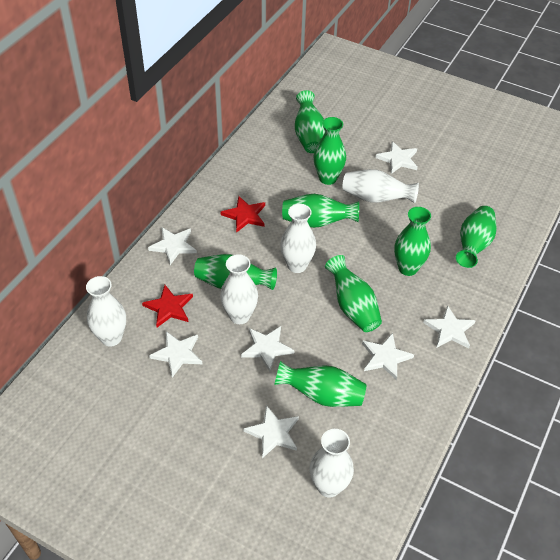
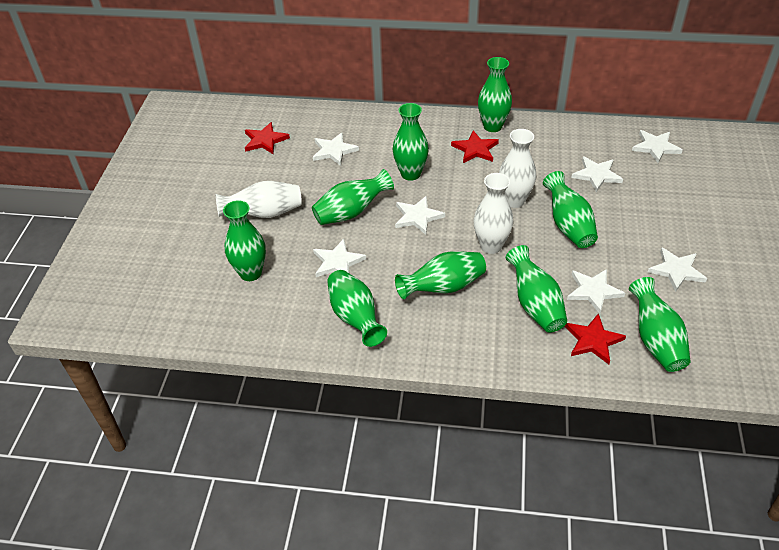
green vase: 8 -> 9
red star: 2 -> 3
white vase: 5 -> 3

